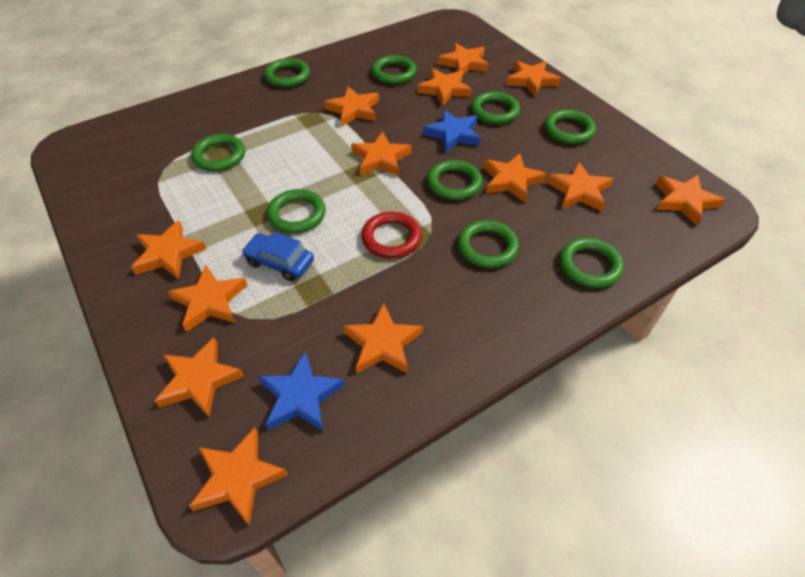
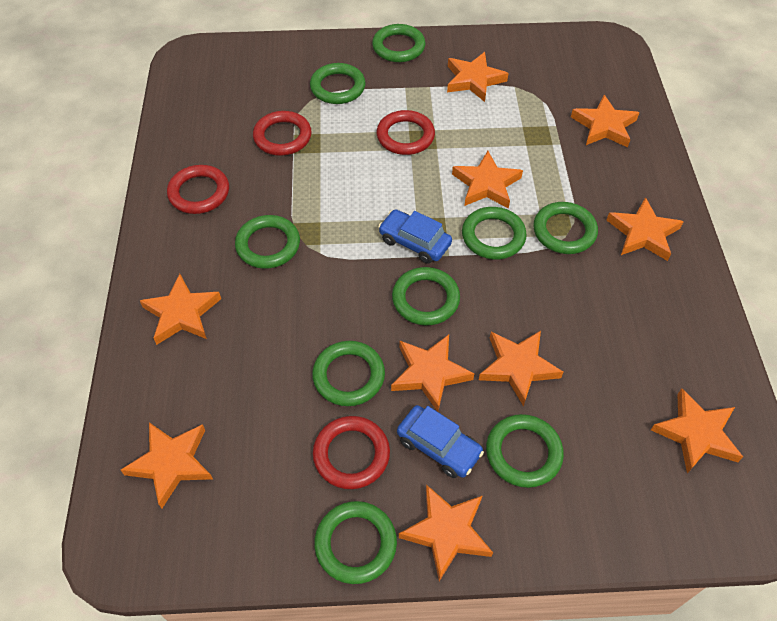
blue car: 1 -> 2
blue star: 2 -> 0
orange star: 13 -> 10
red ring: 1 -> 4

